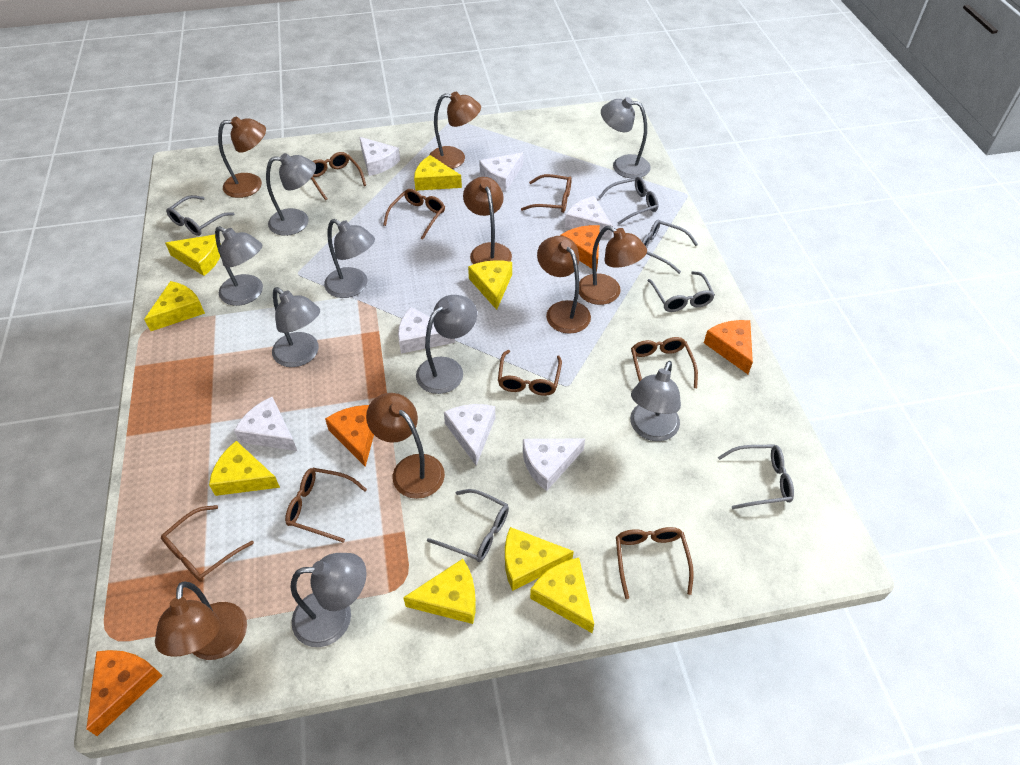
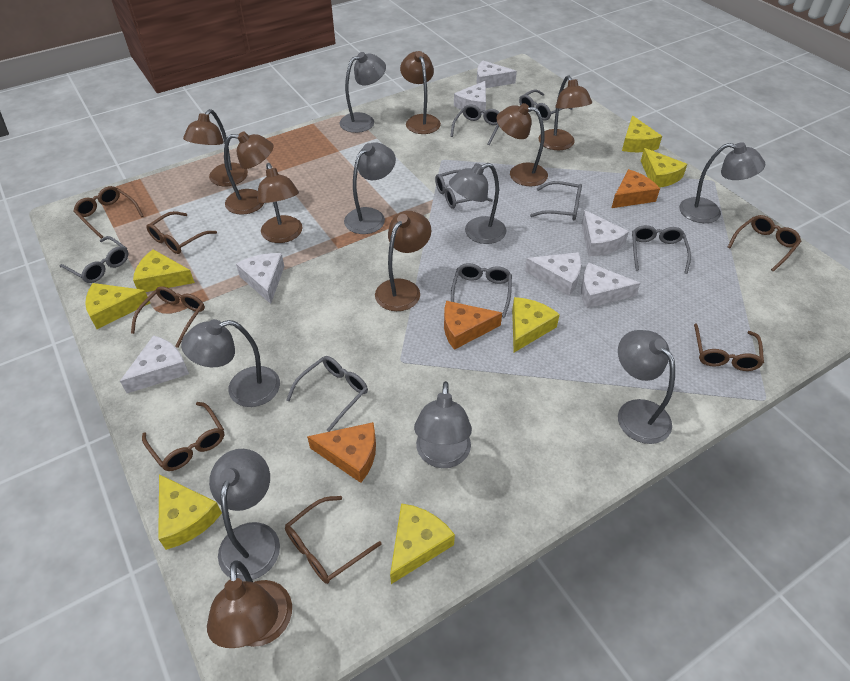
brown glasses: 8 -> 7
brown lamp: 7 -> 8
grey glasses: 6 -> 8
orange cheese: 4 -> 3
yellow cheese: 8 -> 7

